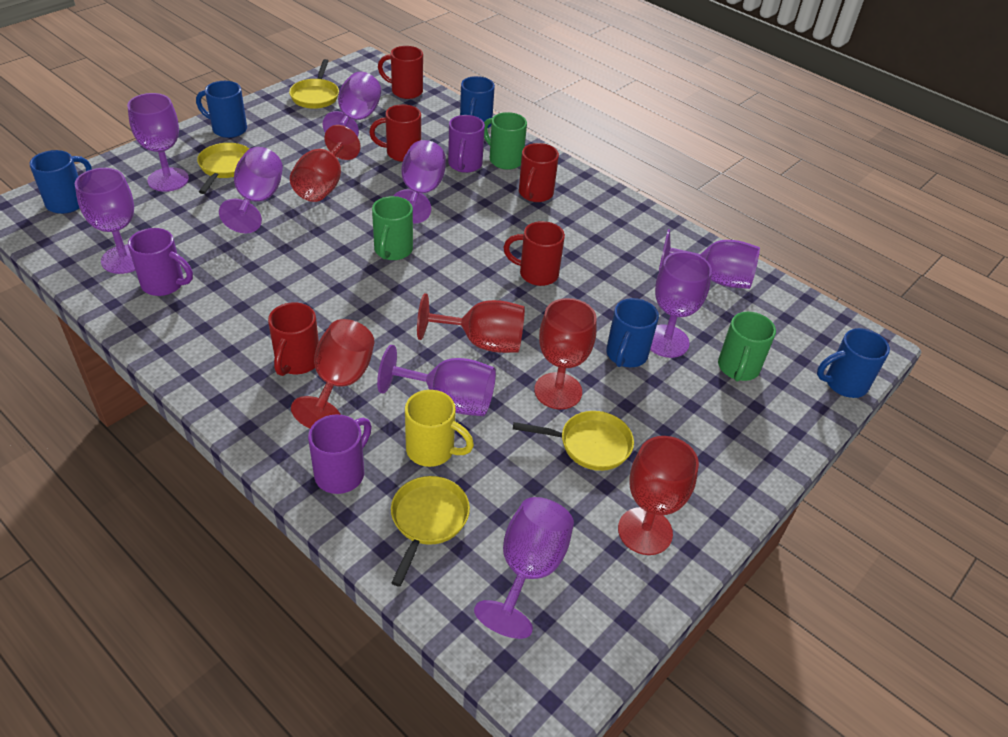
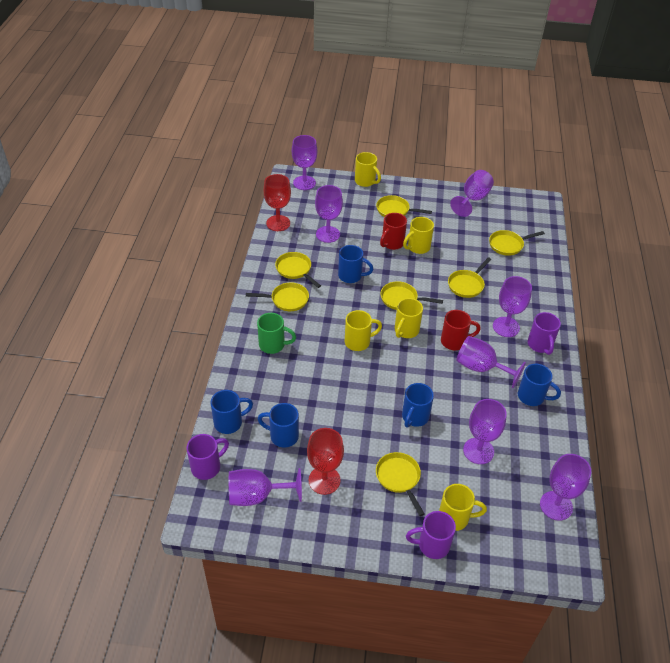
green mug: 3 -> 1
purple goblet: 9 -> 8
red goblet: 5 -> 2
red mug: 5 -> 2
yellow mug: 1 -> 5
yellow pan: 4 -> 7

